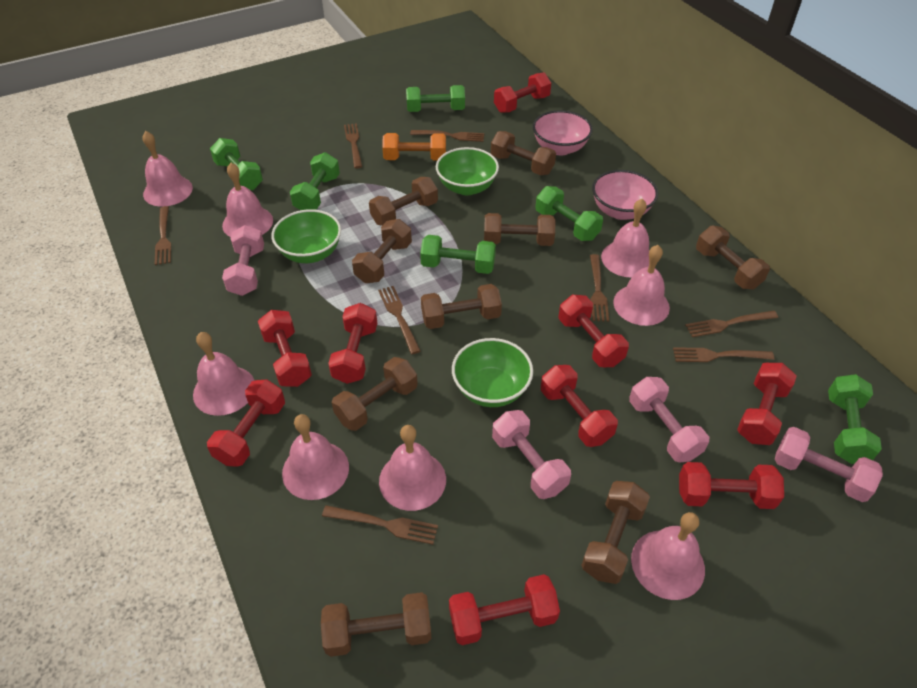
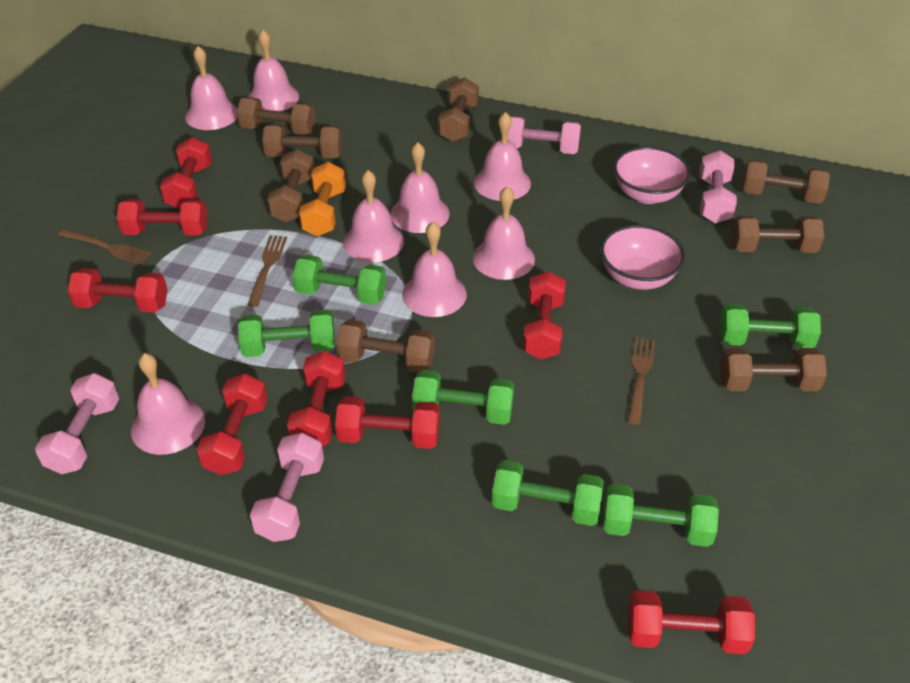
brown dumbbell: 9 -> 8
brown fork: 8 -> 3
green bowl: 3 -> 0
red dumbbell: 9 -> 8

